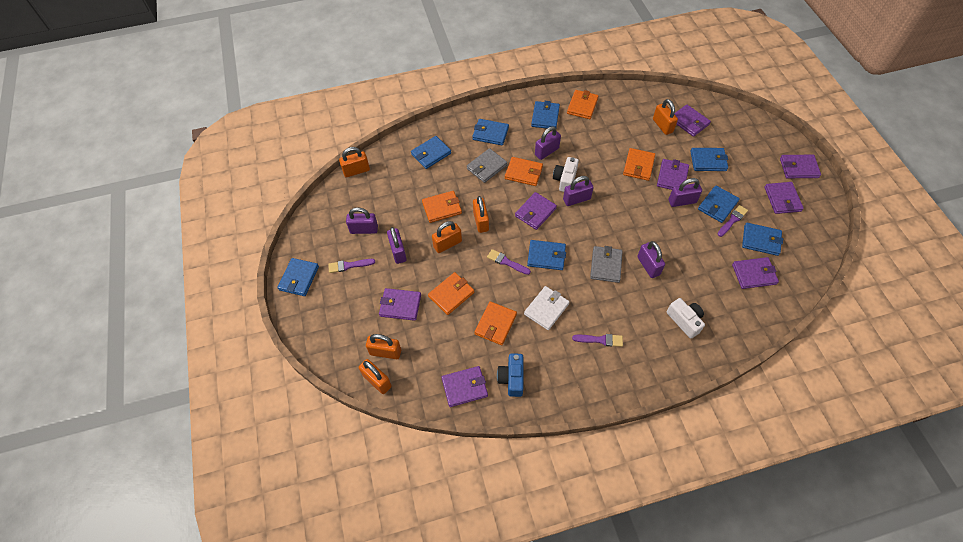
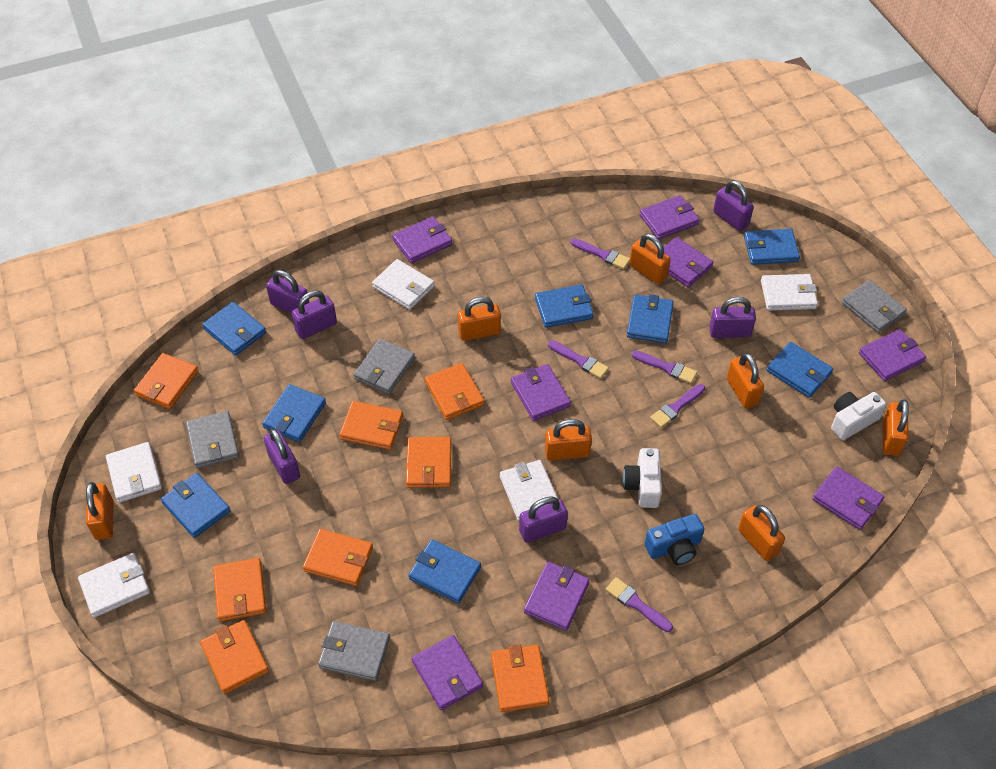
grey wallet: 2 -> 4
orange padlock: 6 -> 7
orange wallet: 6 -> 8
purple brush: 4 -> 5
white wallet: 1 -> 5

